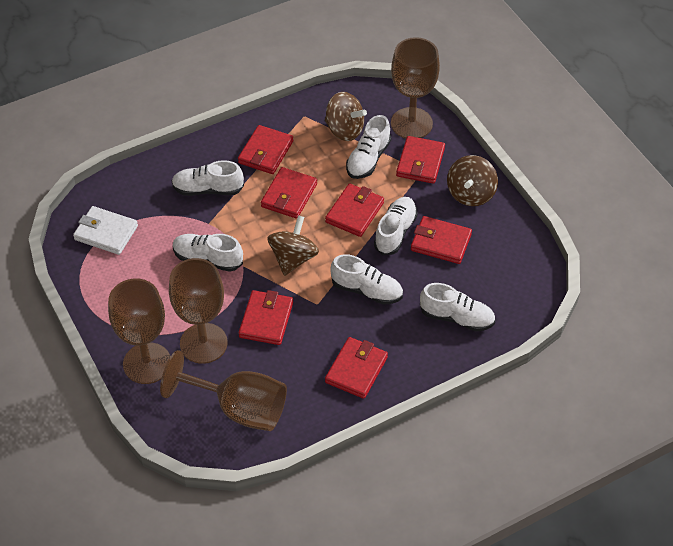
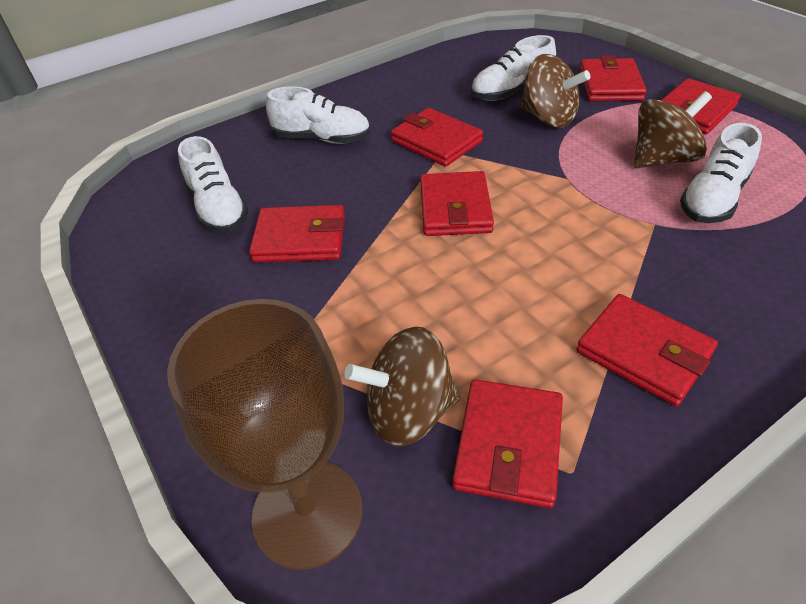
brown goblet: 4 -> 1
white shoe: 6 -> 4
white wallet: 1 -> 0

